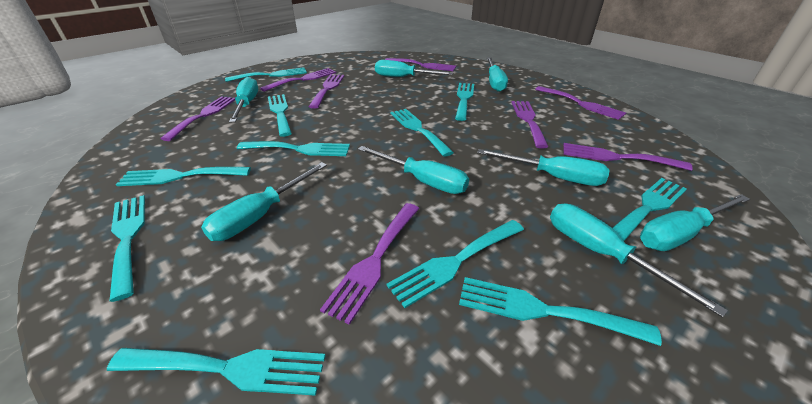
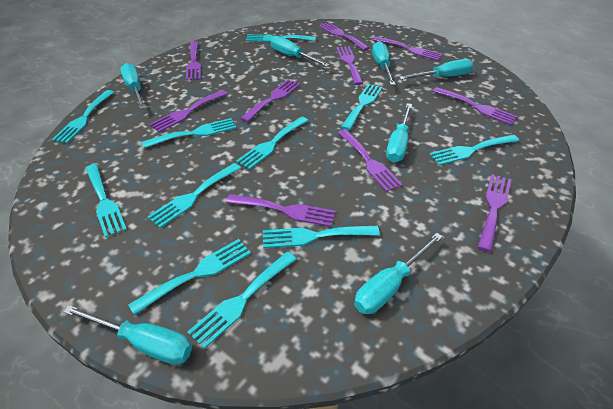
purple fork: 8 -> 10
turquoise screwdriver: 8 -> 7

